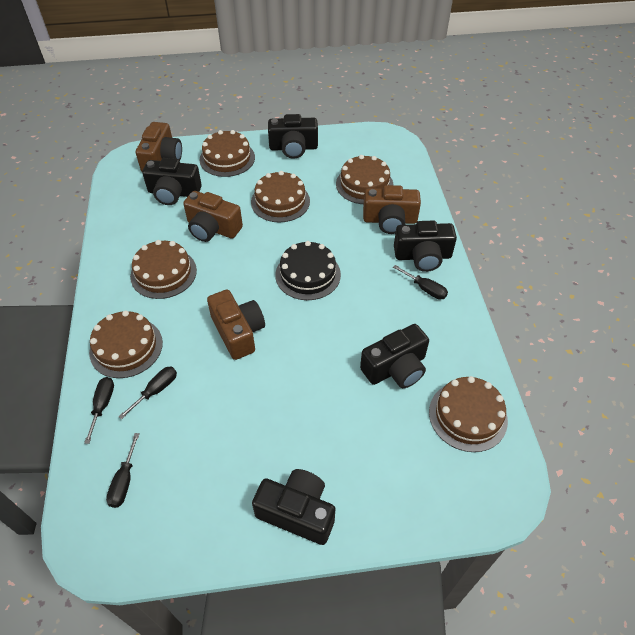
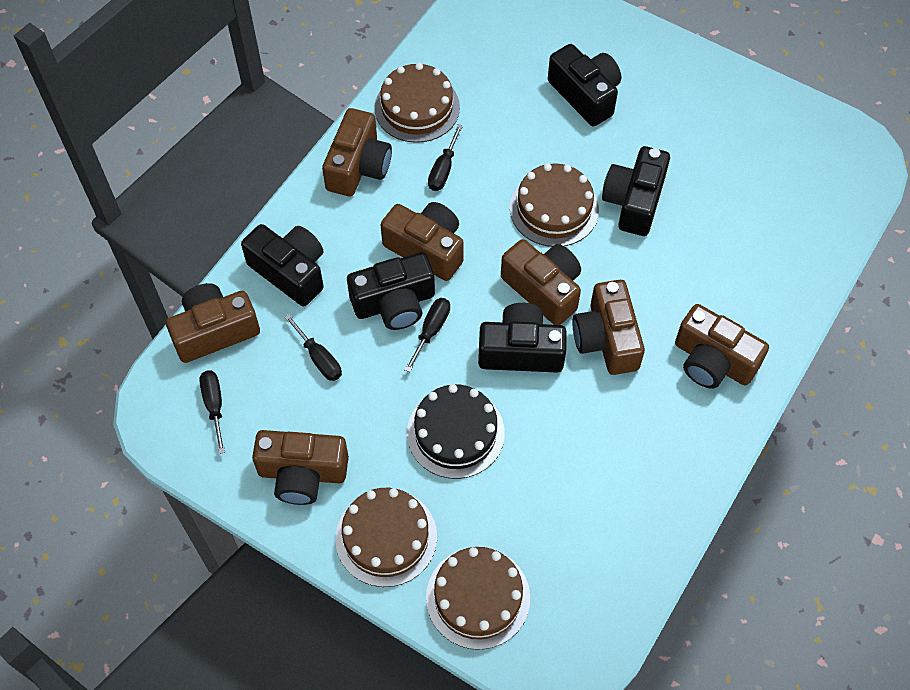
brown cake: 6 -> 4
brown camera: 4 -> 7

